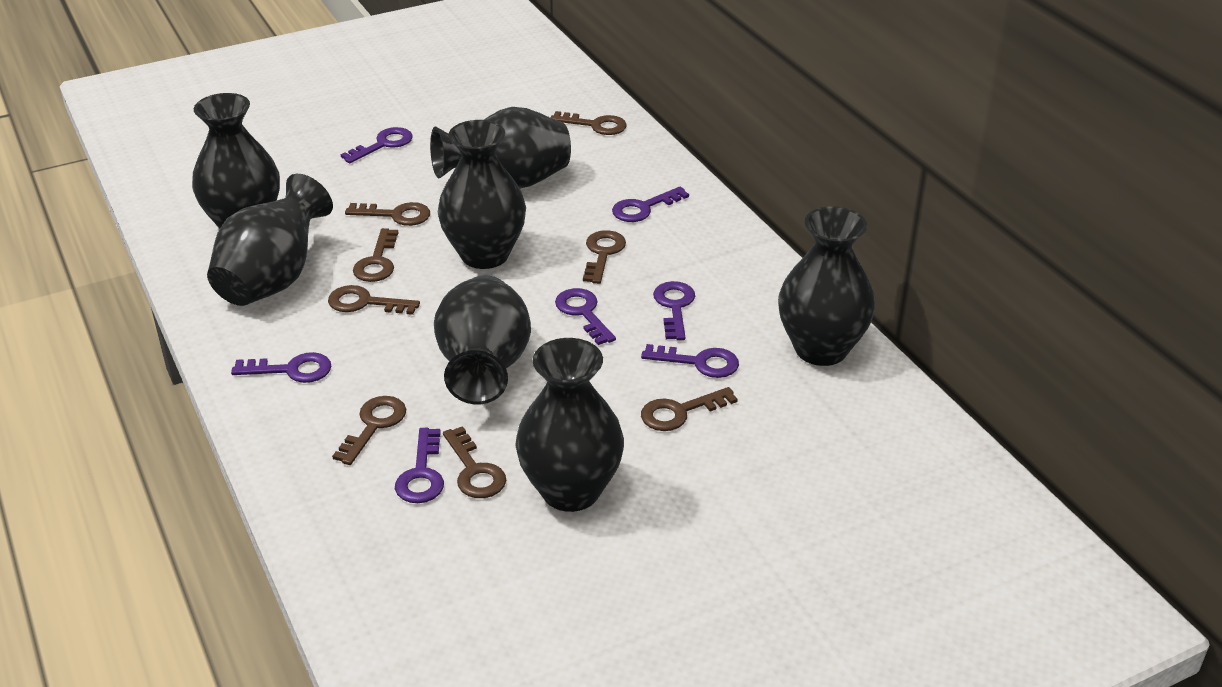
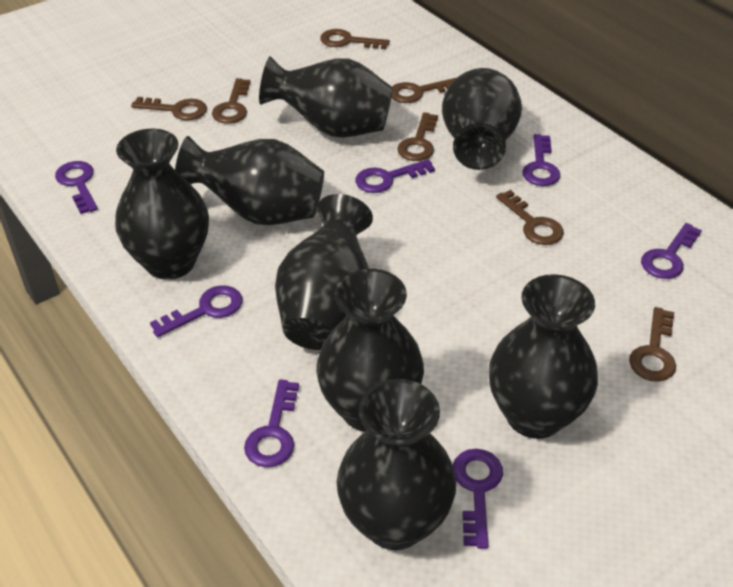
black vase: 7 -> 8
brown key: 8 -> 7

